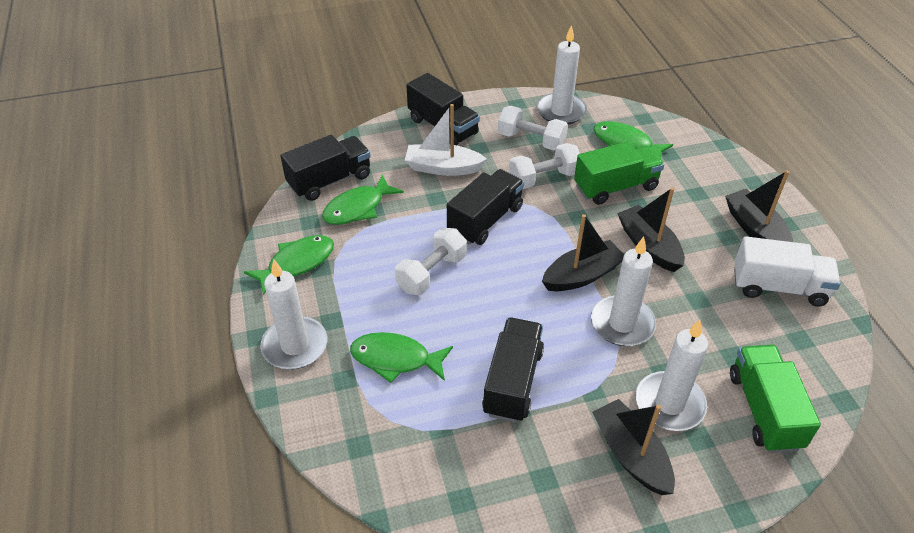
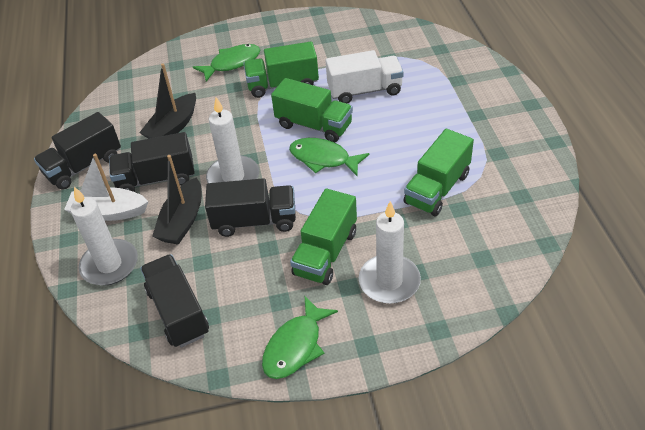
black boat: 4 -> 2
green fish: 4 -> 3
green truck: 2 -> 4
white candle: 4 -> 3
white dumbbell: 3 -> 0

